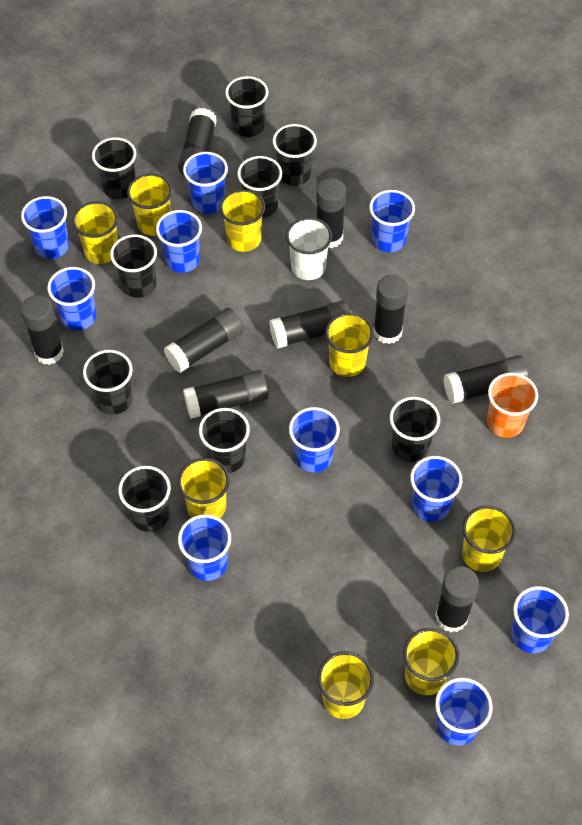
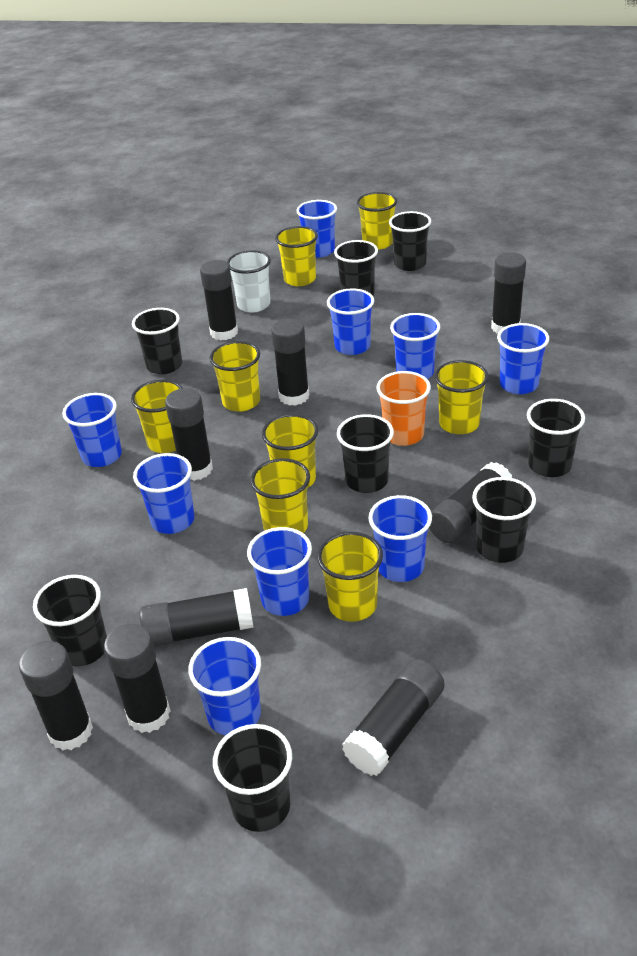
black cup: 9 -> 8
blue cup: 10 -> 9

